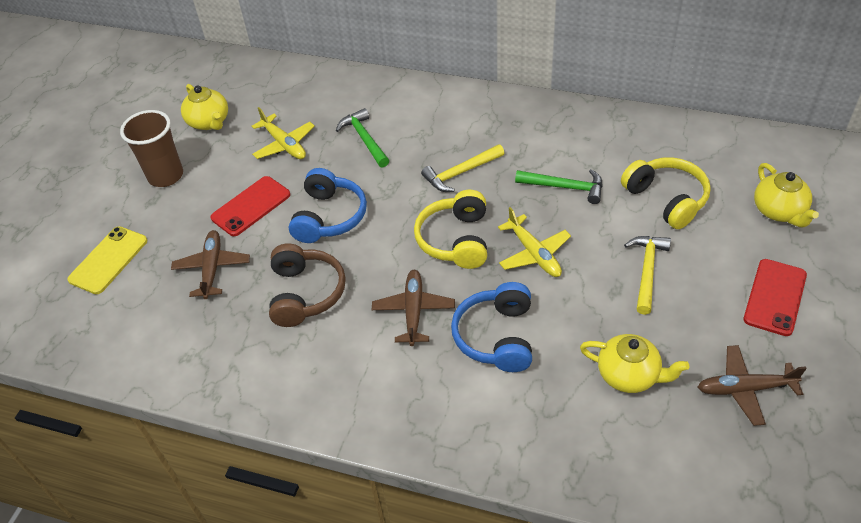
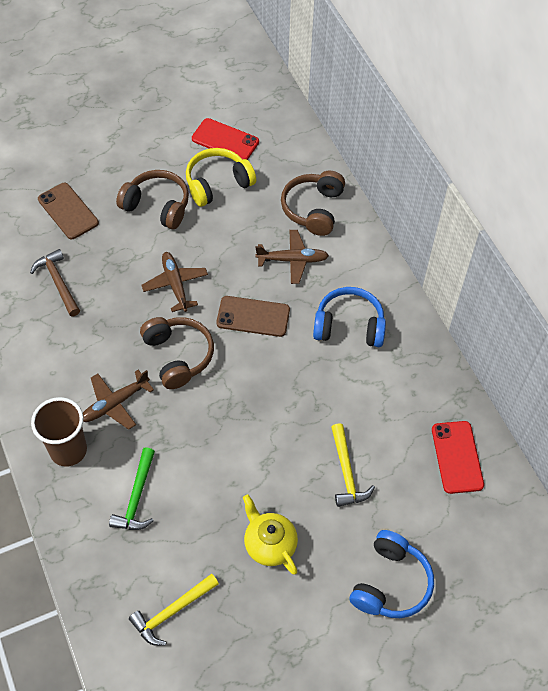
brown hammer: 0 -> 1
brown headphones: 1 -> 3
brown phone: 0 -> 2
green hammer: 2 -> 1
yellow headphones: 2 -> 1
yellow phone: 1 -> 0
yellow plane: 2 -> 0
yellow teapot: 3 -> 1

